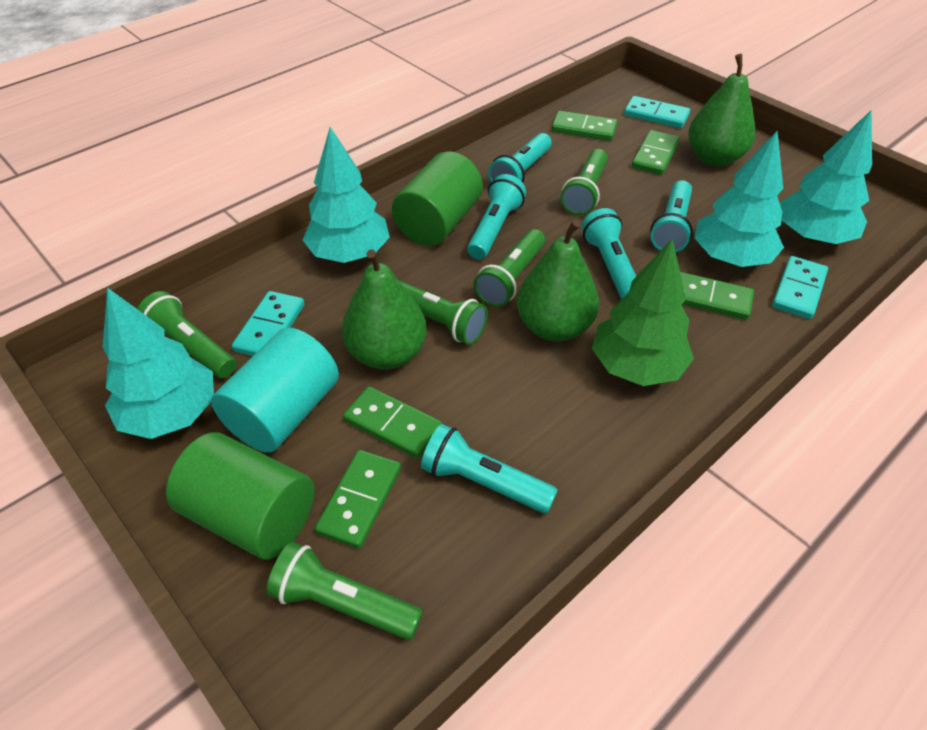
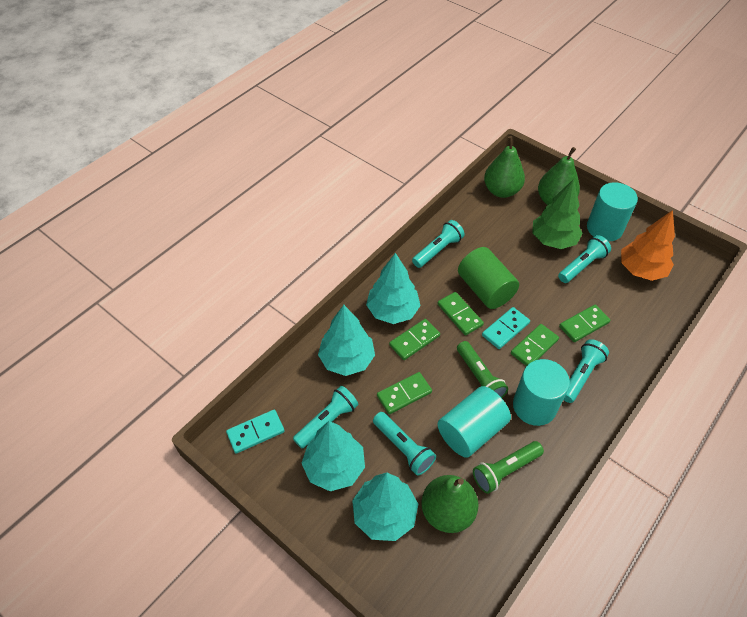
green cylinder: 2 -> 1
green flashlight: 5 -> 2
orange tree: 0 -> 1
turquoise cylinder: 1 -> 3
turquoise domino: 3 -> 2

